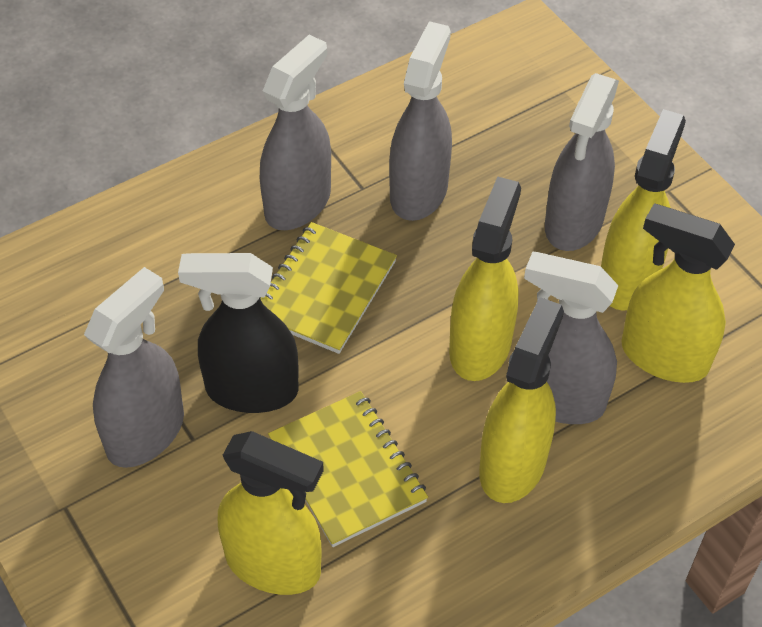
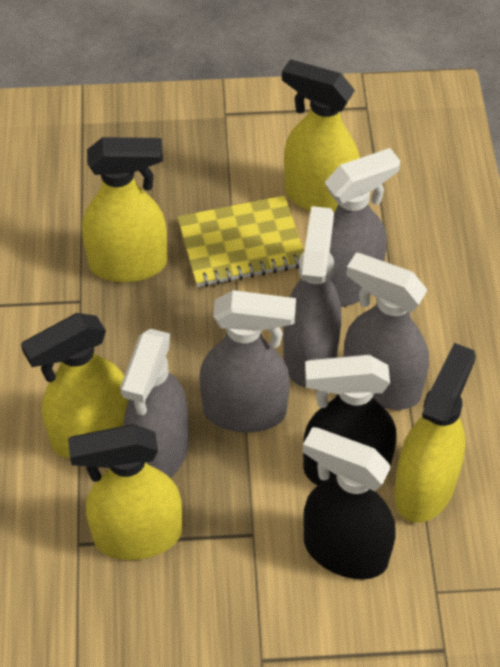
black spray bottle: 1 -> 2
yellow notebook: 2 -> 1

